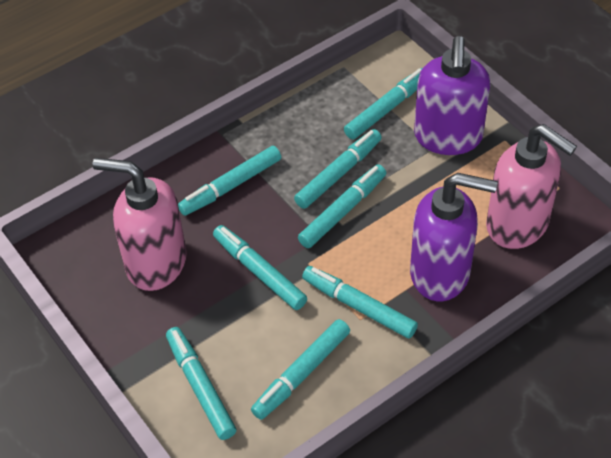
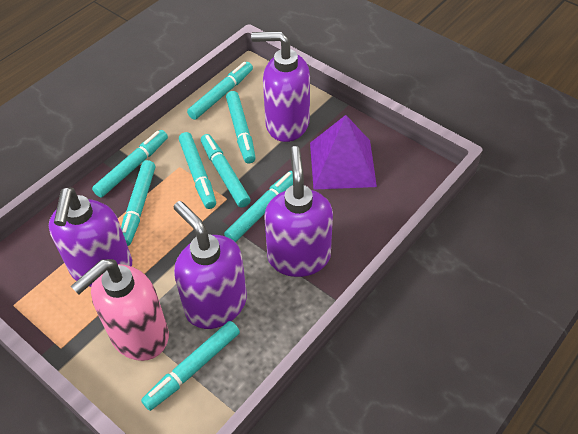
pink soap dispenser: 2 -> 1
purple pyramid: 0 -> 1
purple soap dispenser: 2 -> 4

